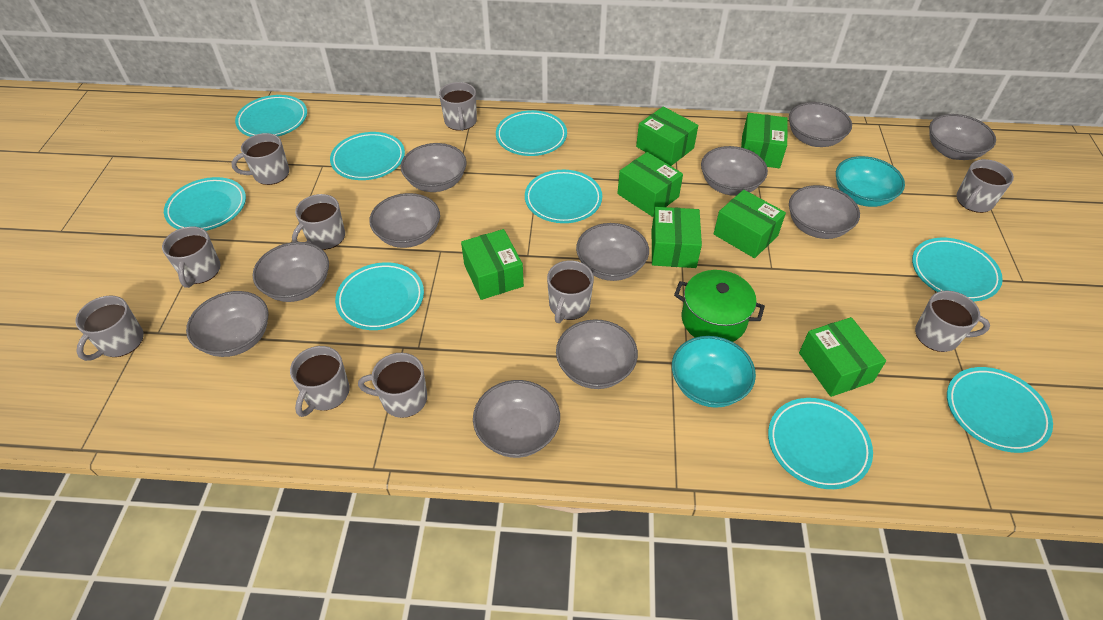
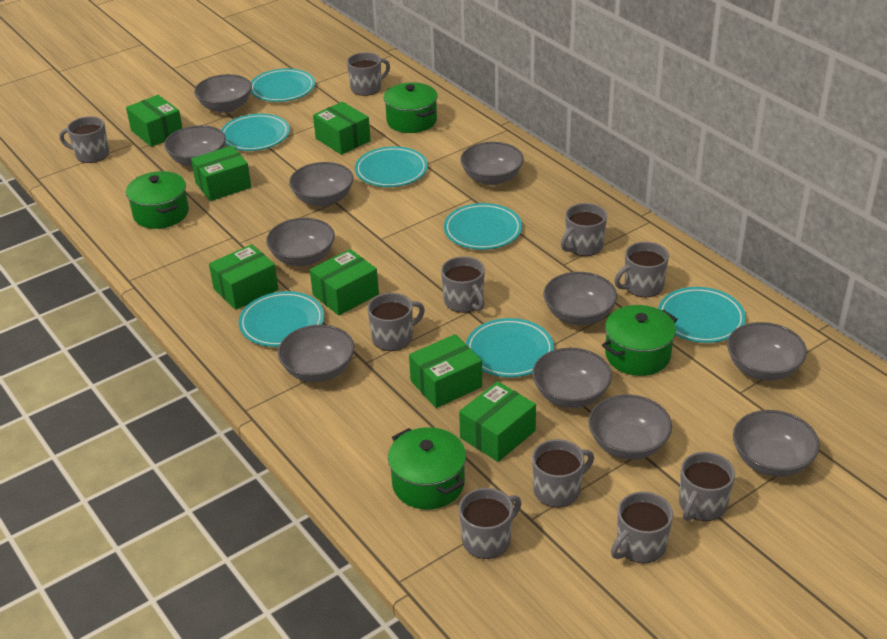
green pot: 1 -> 4
turquoise bowl: 2 -> 0
turquoise plate: 9 -> 7

